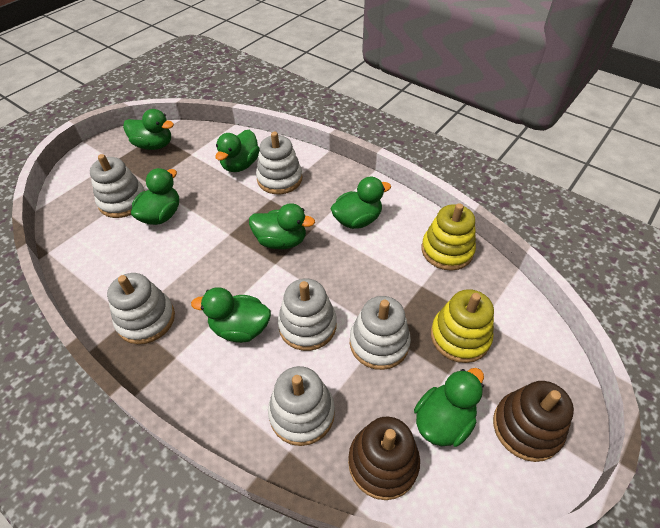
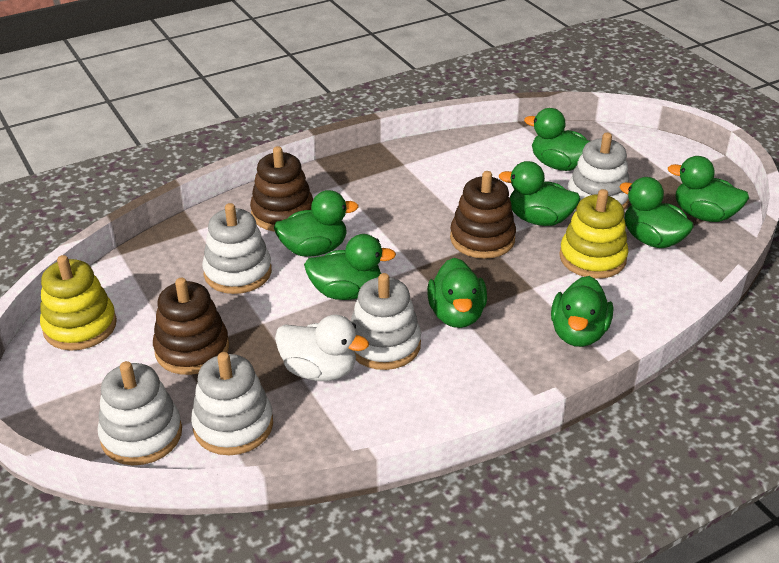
brown stacking toy: 2 -> 3
green duck: 7 -> 8
white duck: 0 -> 1
white stacking toy: 6 -> 5

